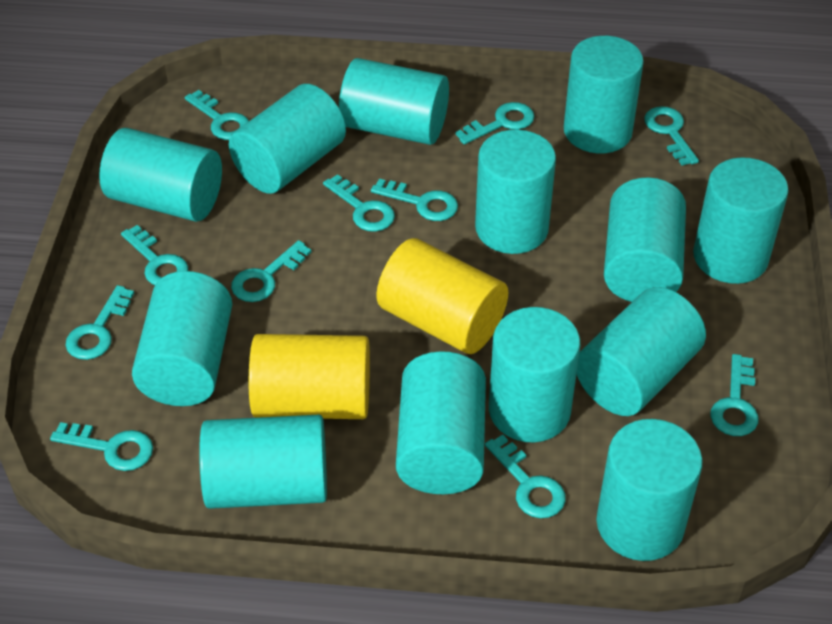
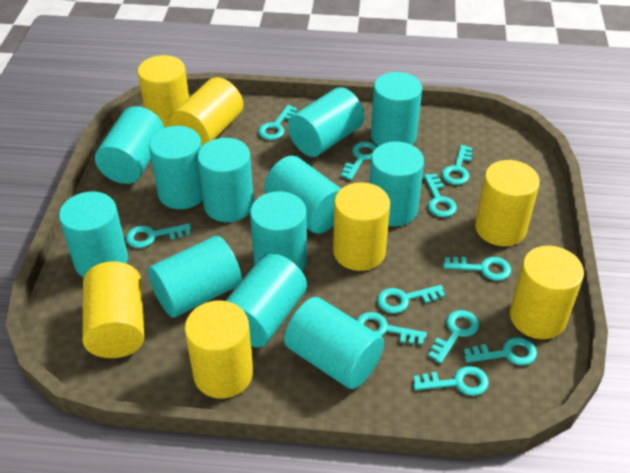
turquoise cylinder: 13 -> 12
yellow cylinder: 2 -> 7

